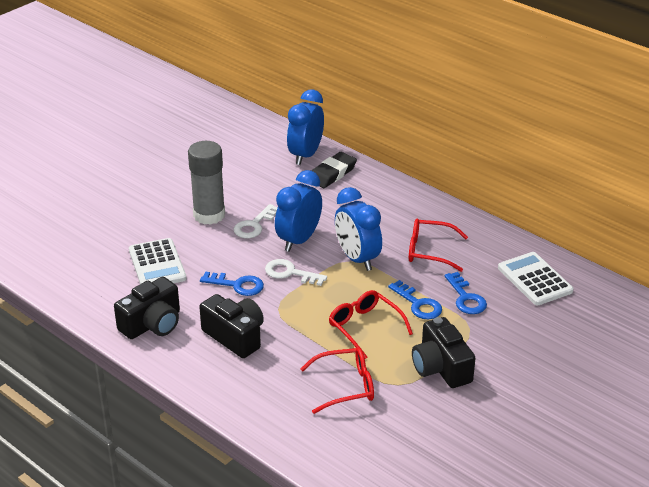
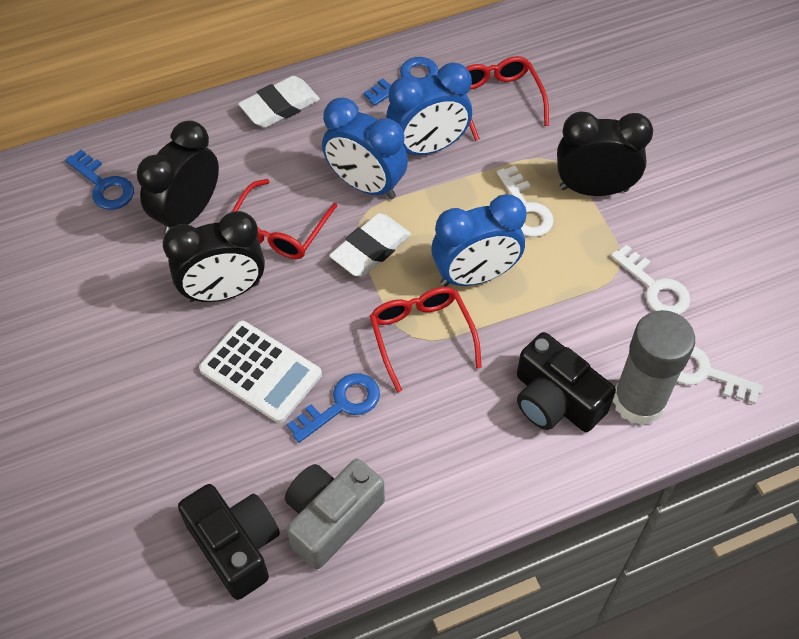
black camera: 3 -> 2
black clock: 0 -> 3
black eraser: 1 -> 0
grey camera: 0 -> 1
white calculator: 2 -> 1
white eraser: 0 -> 2
white key: 2 -> 3

